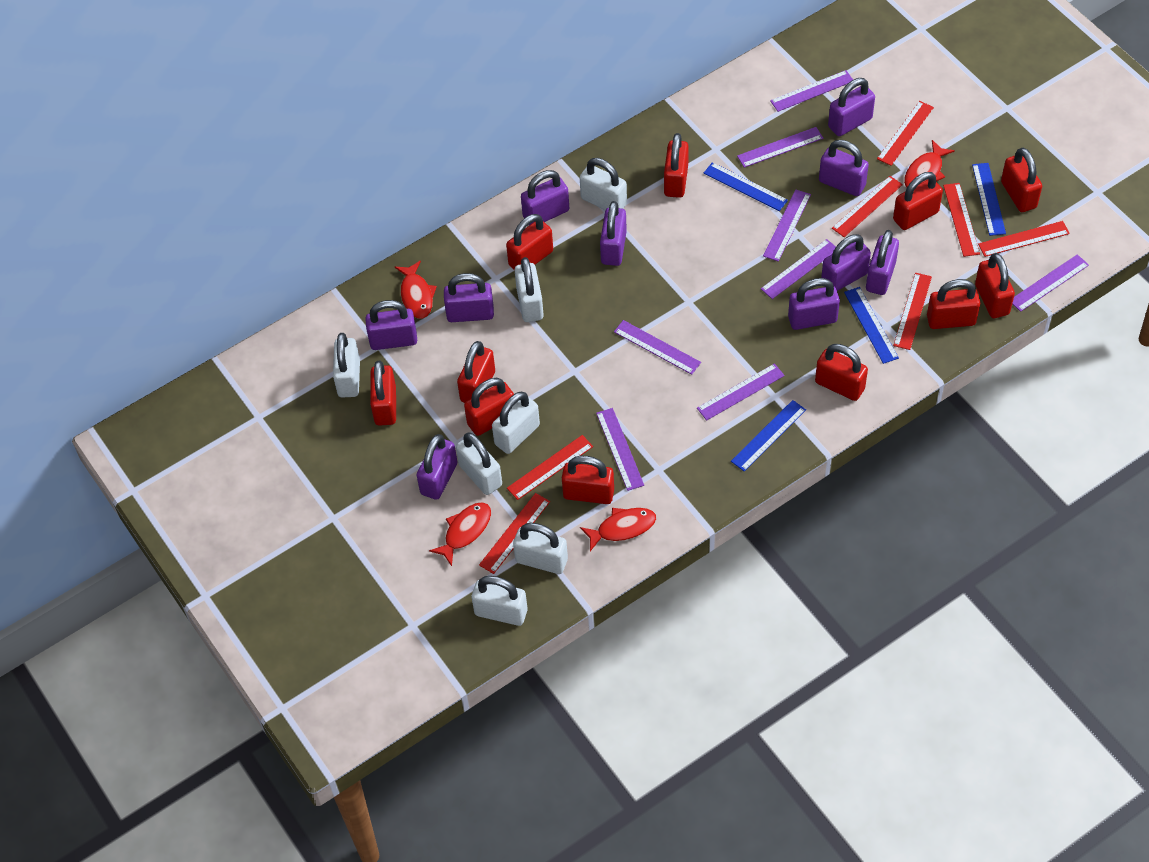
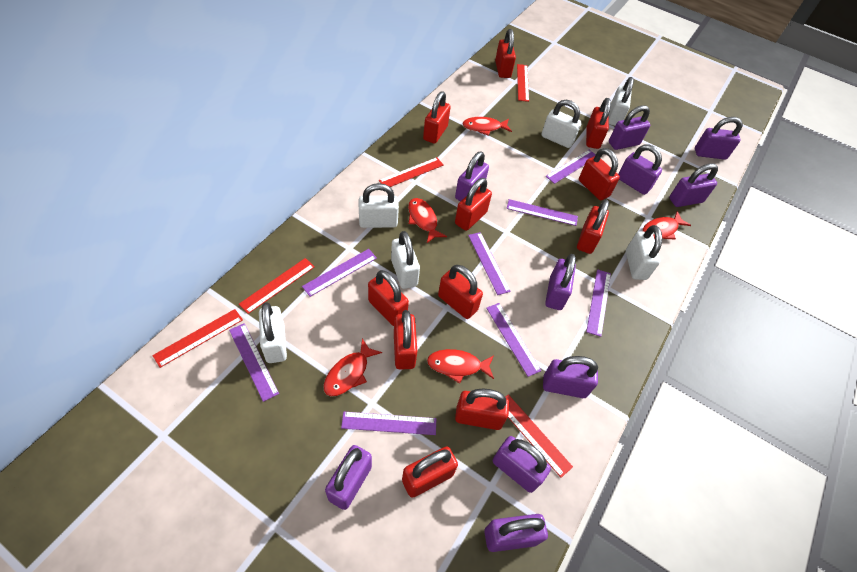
blue ruler: 4 -> 0
red fish: 4 -> 5
red ruler: 7 -> 5
white padlock: 7 -> 6

